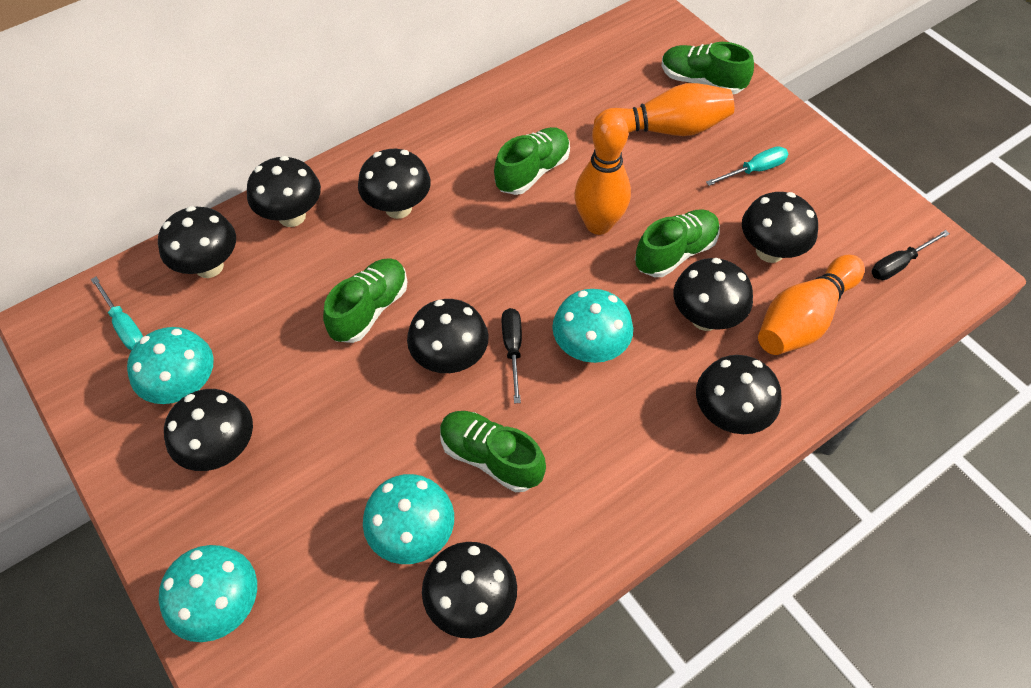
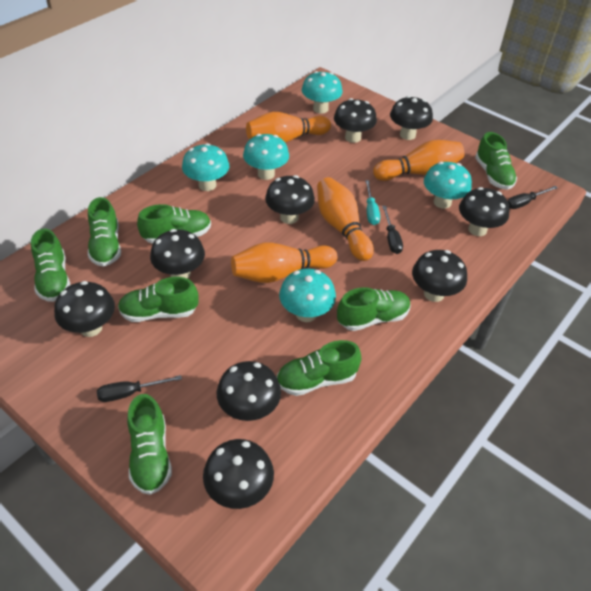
black screwdriver: 2 -> 3
green shoe: 5 -> 8
orange bowling pin: 3 -> 4
turquoise mushroom: 4 -> 5
turquoise screwdriver: 2 -> 1

